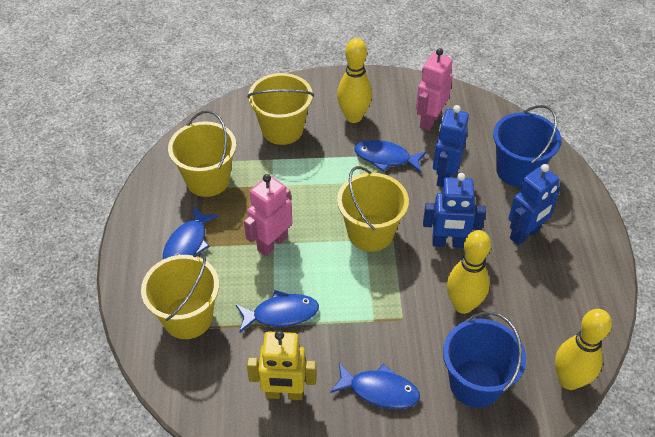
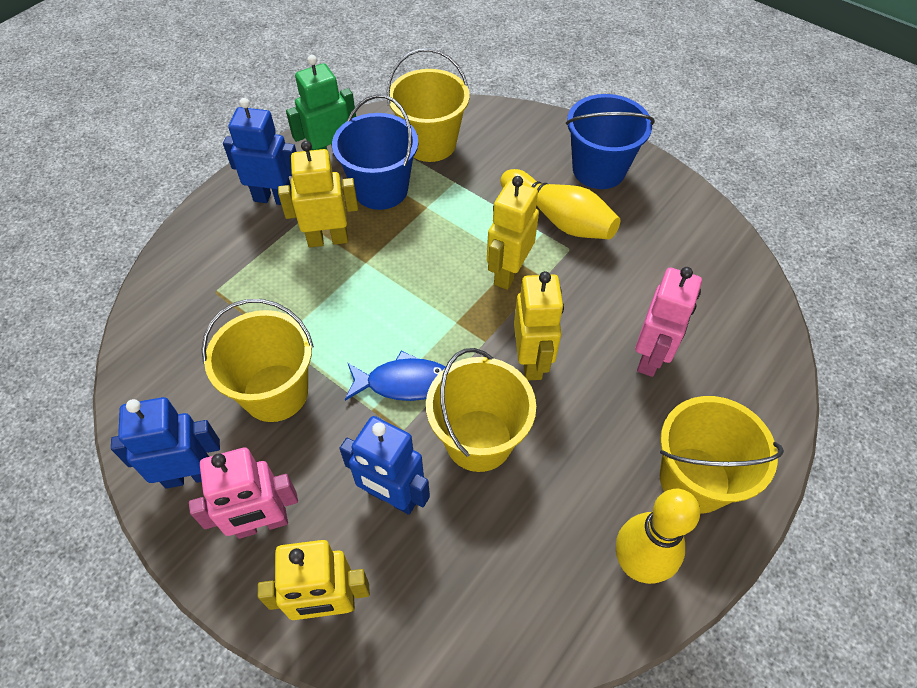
blue fish: 4 -> 1
green robot: 0 -> 1
yellow bowling pin: 3 -> 2
yellow robot: 1 -> 4

